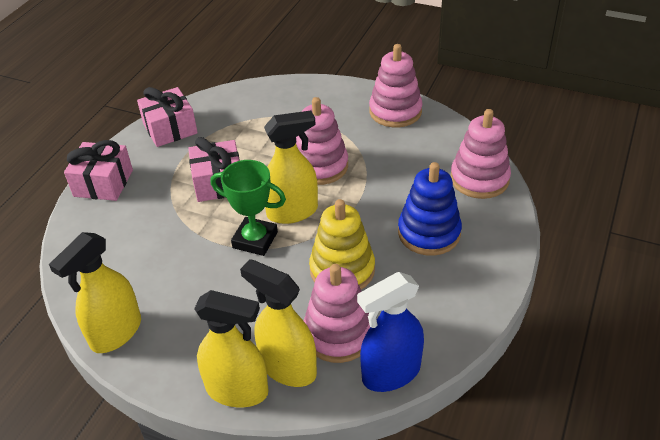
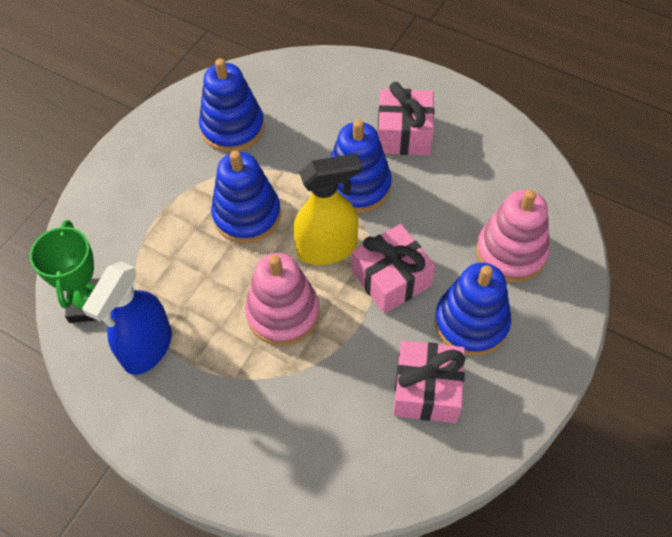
blue stacking toy: 1 -> 4
pink stacking toy: 4 -> 2
yellow spray bottle: 4 -> 1
yellow stacking toy: 1 -> 0

